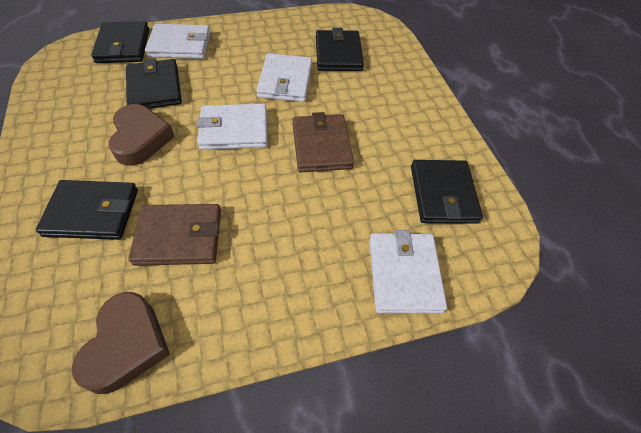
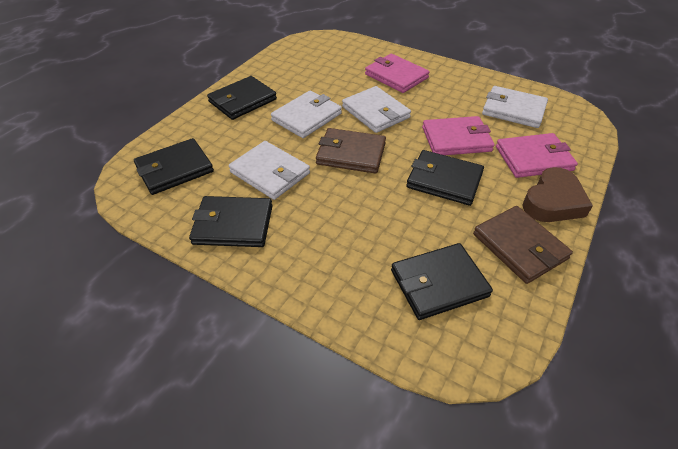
brown heart: 2 -> 1
pink wallet: 0 -> 3

